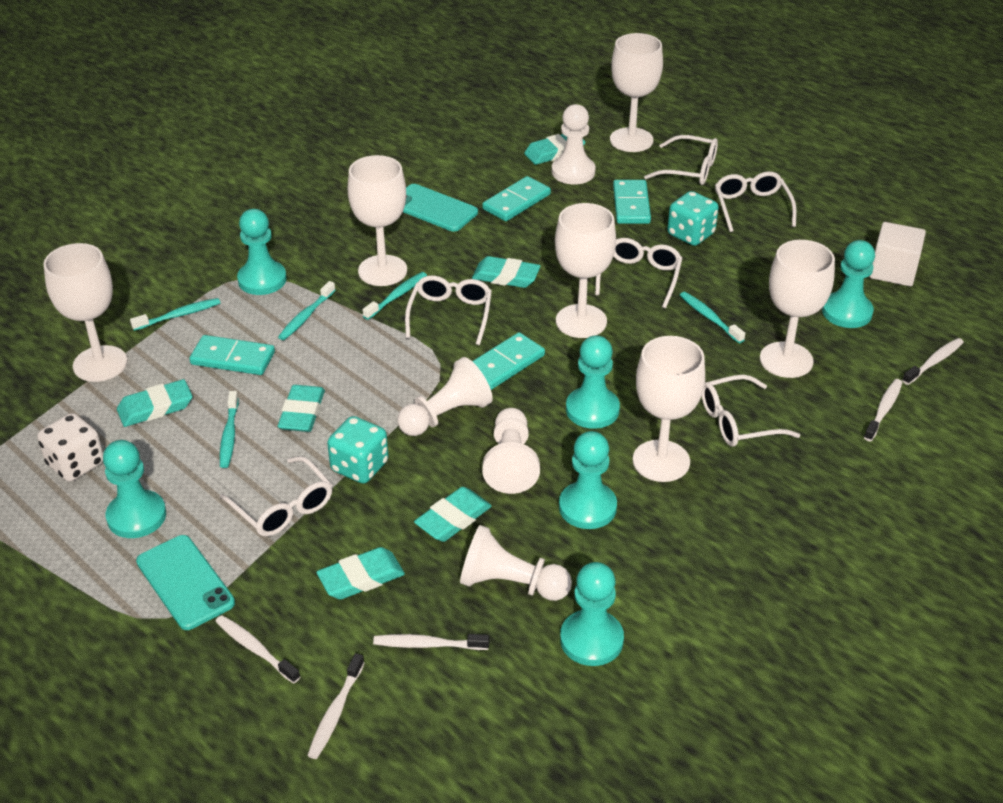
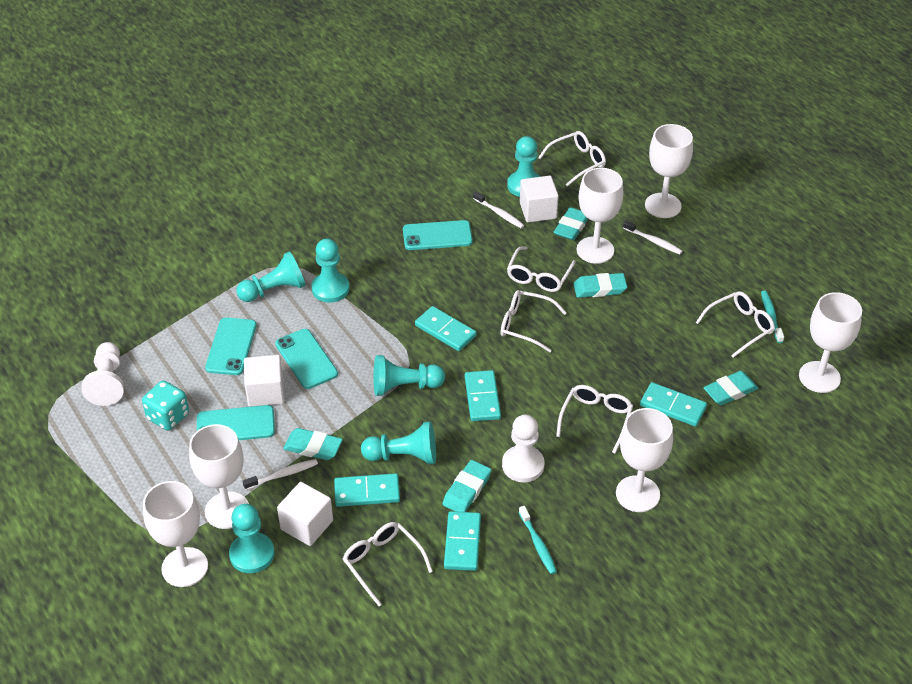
turquoise dice: 2 -> 1
turquoise domino: 4 -> 5
turquoise eraser: 6 -> 5
turquoise phone: 2 -> 4
turquoise toothbrush: 5 -> 2
white cube: 1 -> 3
white dice: 1 -> 0
white pawn: 4 -> 2
white toothbrush: 5 -> 3

